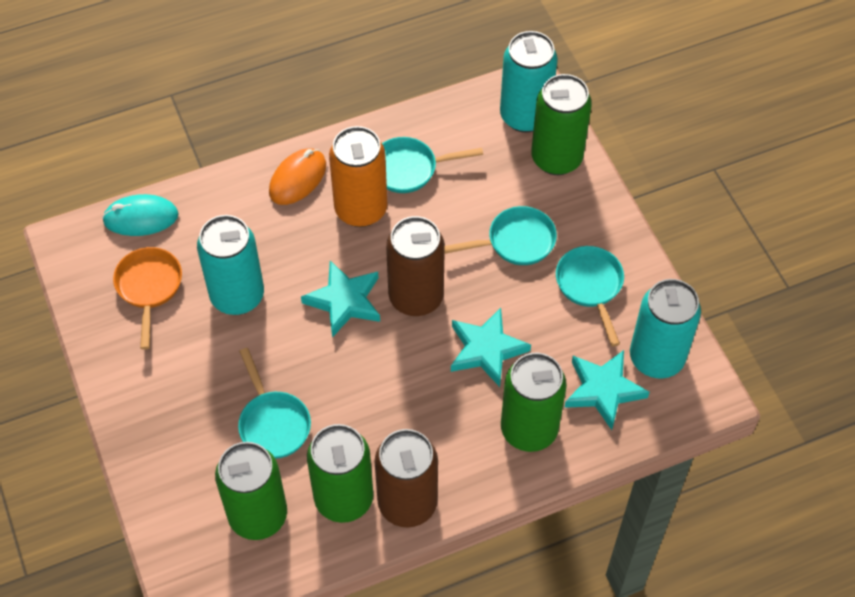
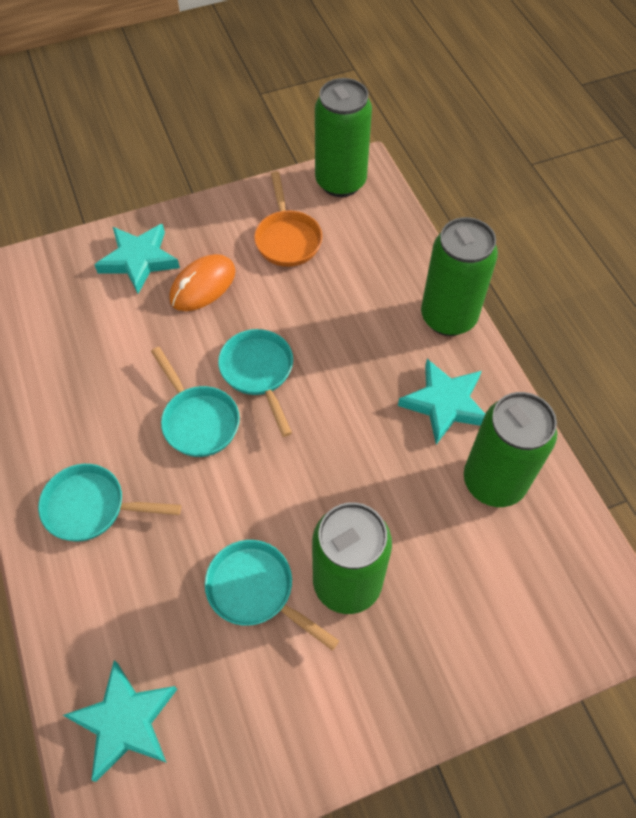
brown can: 2 -> 0
orange can: 1 -> 0
turquoise can: 3 -> 0
turquoise mouse: 1 -> 0

